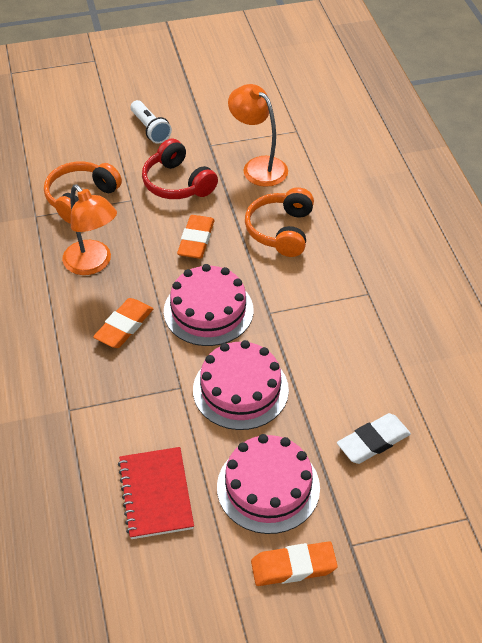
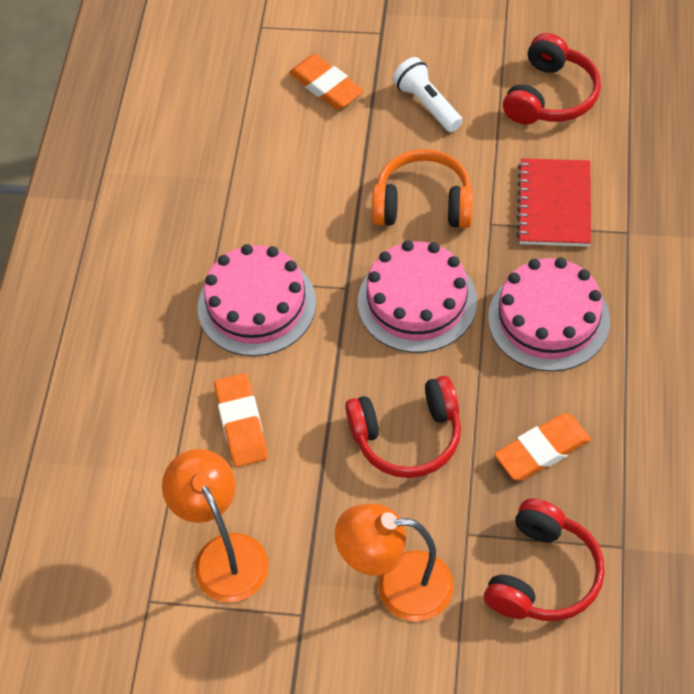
orange headphones: 2 -> 1
red headphones: 1 -> 3
white eraser: 1 -> 0

